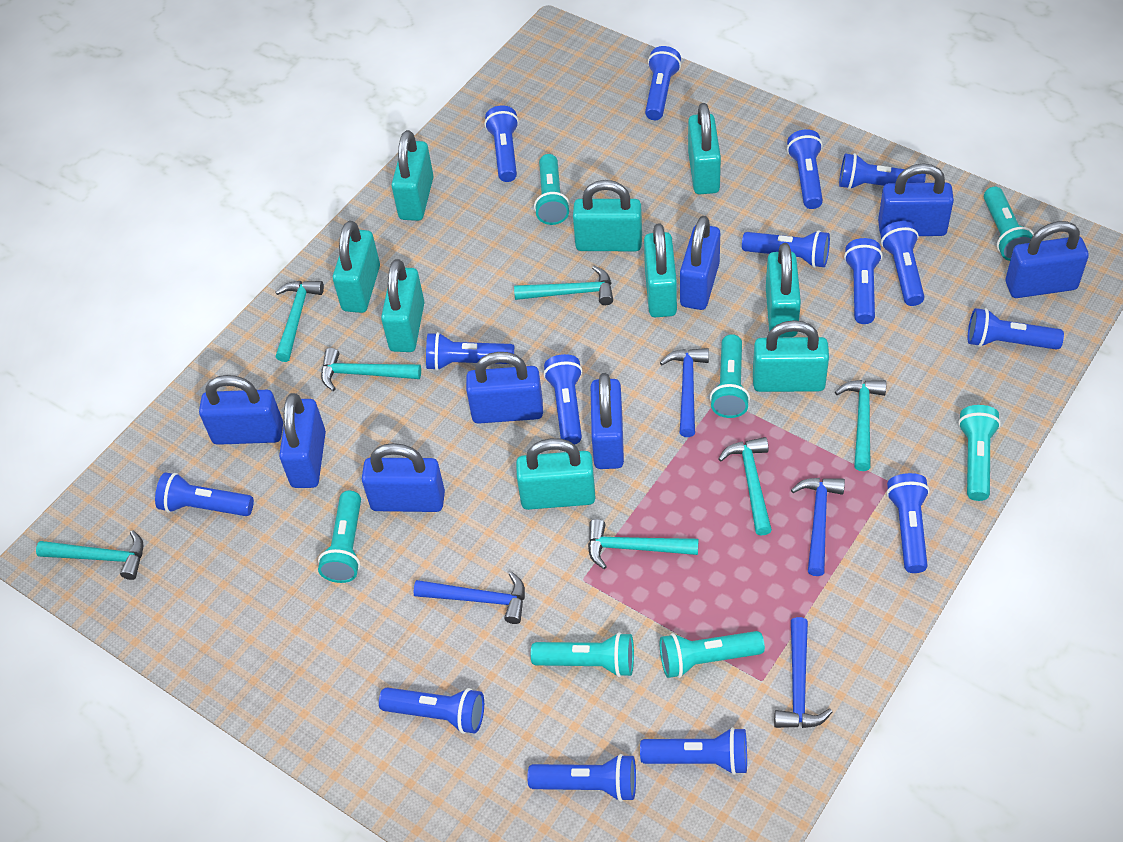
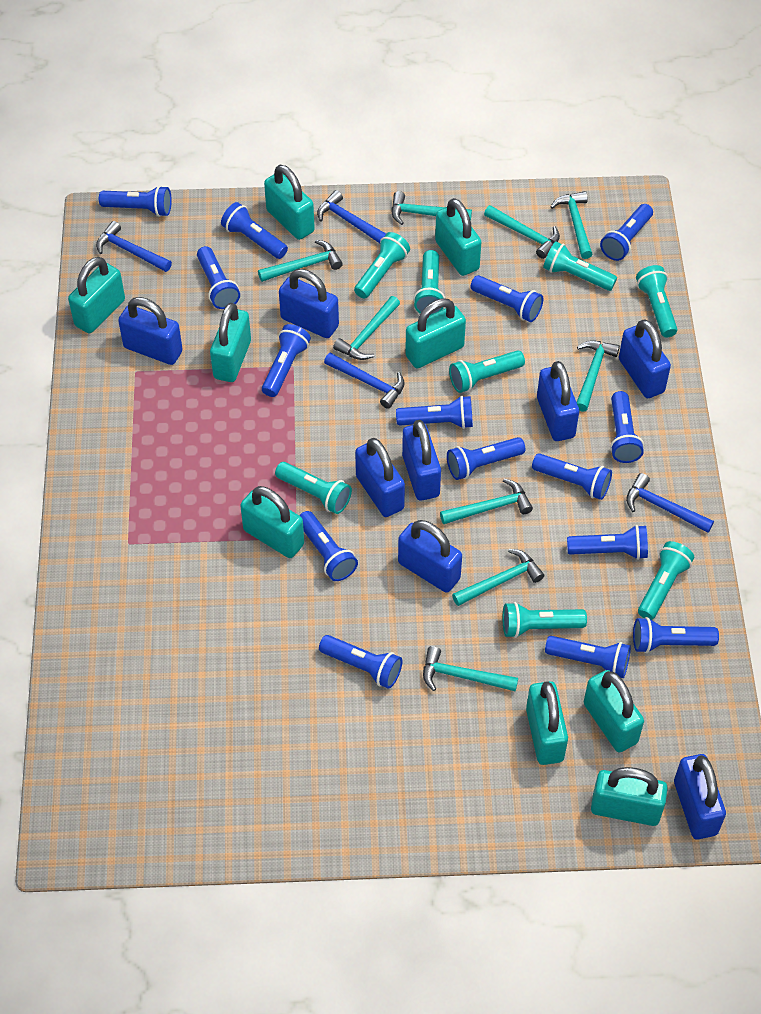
turquoise flashlight: 7 -> 8
turquoise hammer: 7 -> 9

